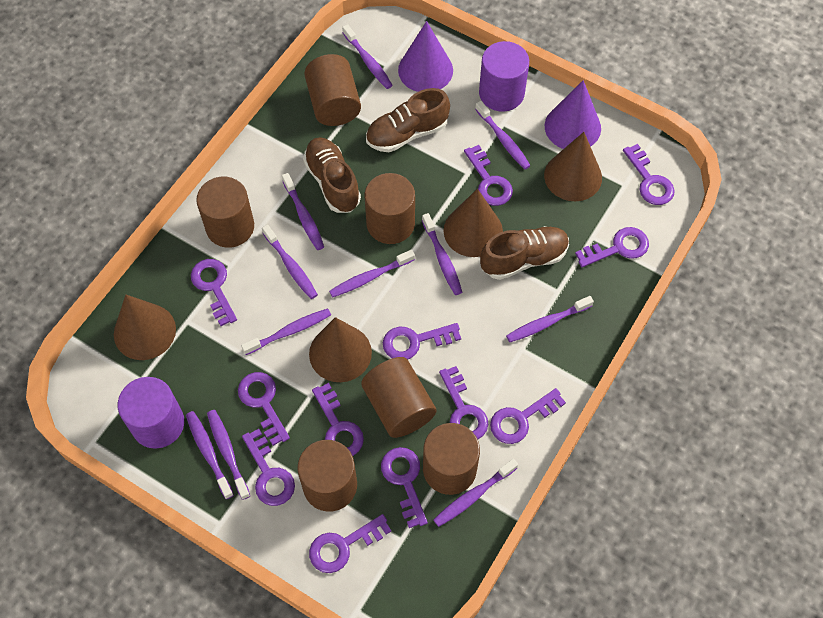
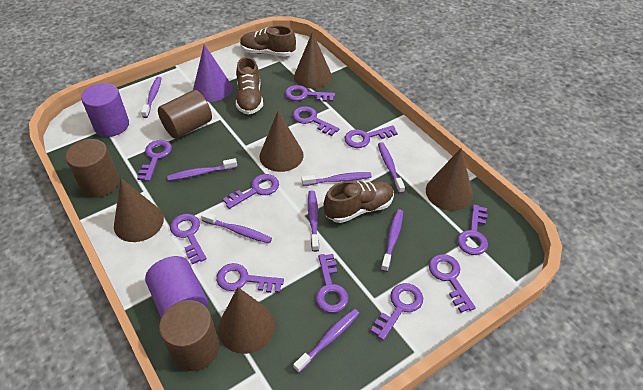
brown cone: 4 -> 5
brown cylinder: 6 -> 3
purple cone: 2 -> 1
purple key: 12 -> 11
purple toothbrush: 11 -> 8

